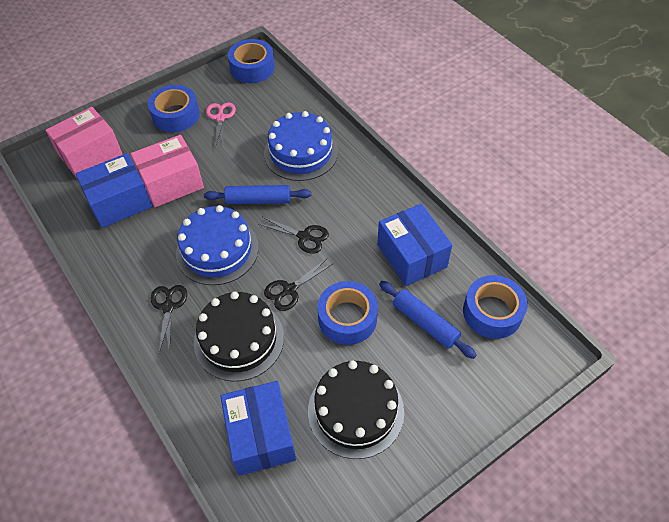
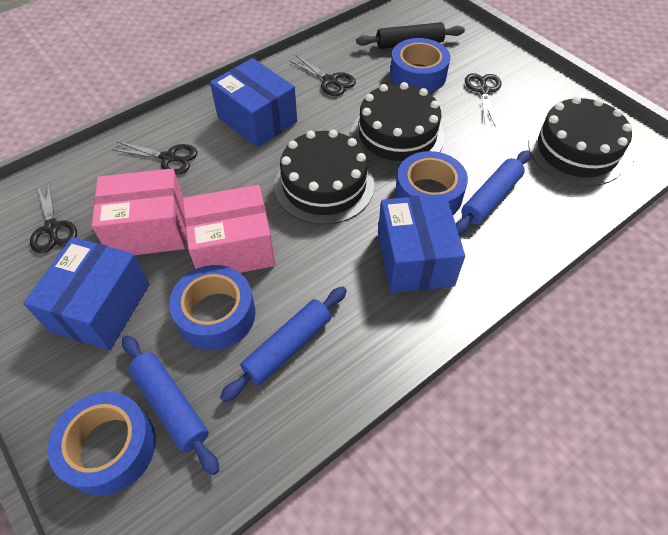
black cake: 2 -> 3
black rolling pin: 0 -> 1
black scissors: 3 -> 4
blue cake: 2 -> 0
blue rolling pin: 2 -> 3
pink scissors: 1 -> 0

